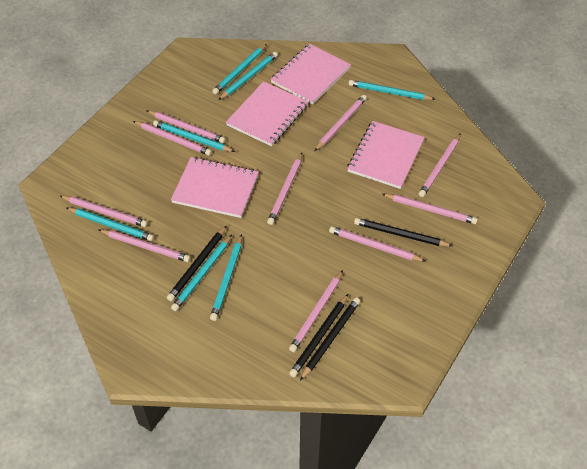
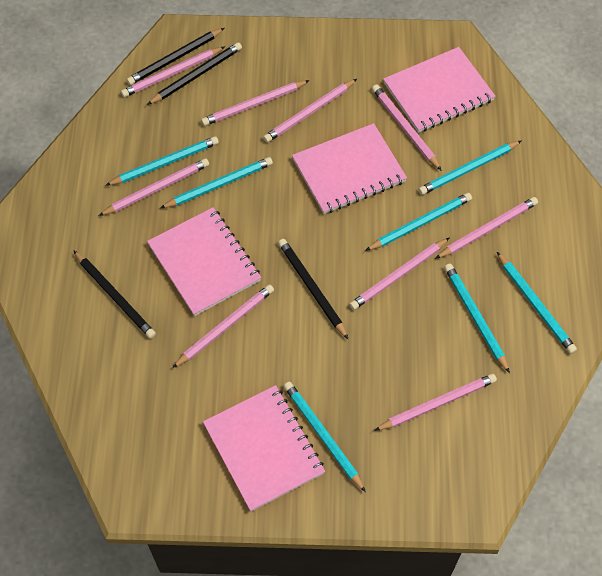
pink pencil: 10 -> 9

